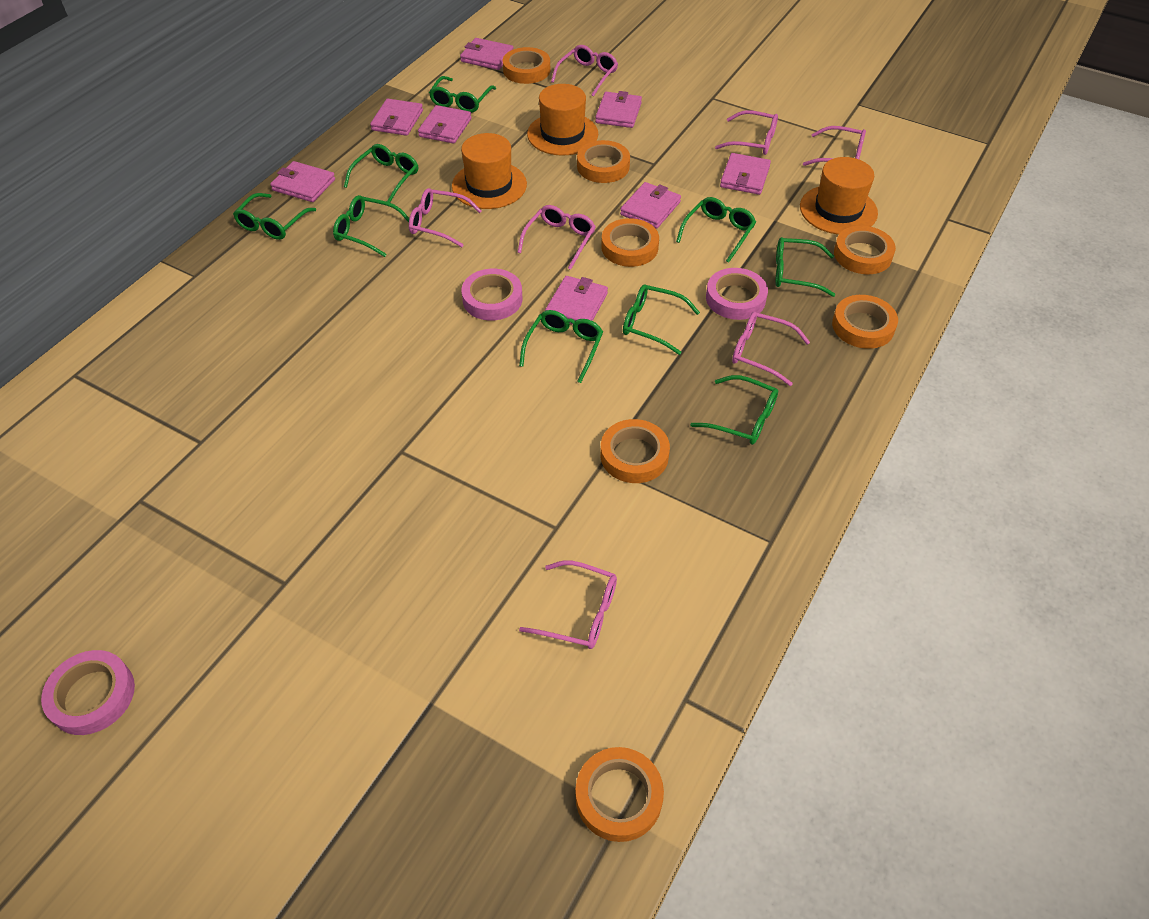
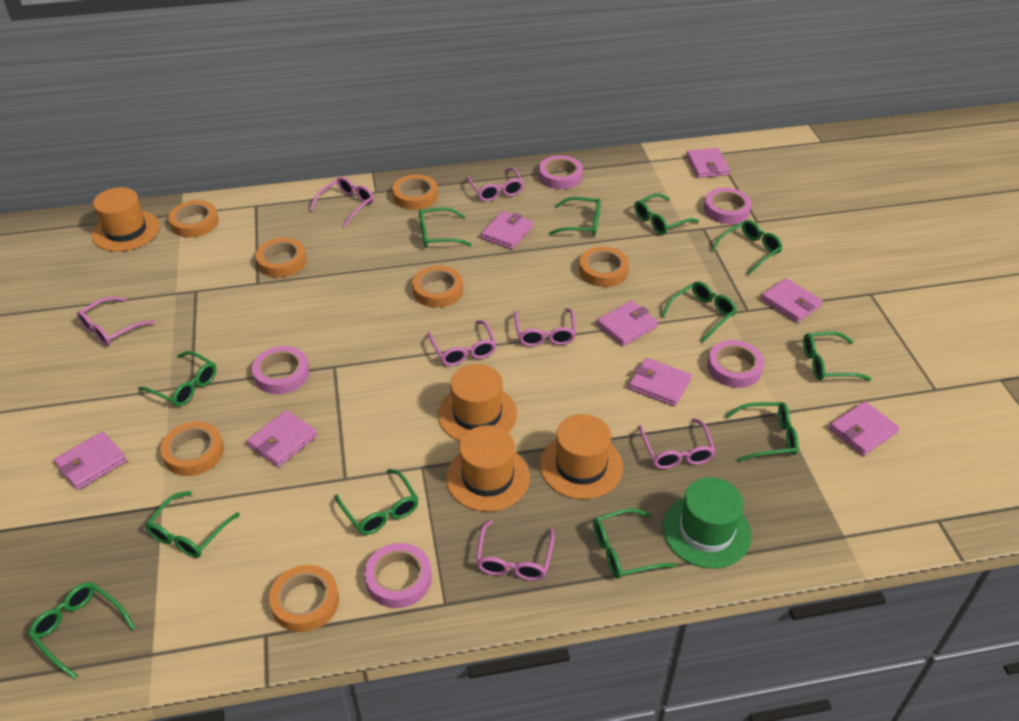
green glasses: 9 -> 12
green hat: 0 -> 1
orange hat: 3 -> 4
pink tape: 3 -> 5

